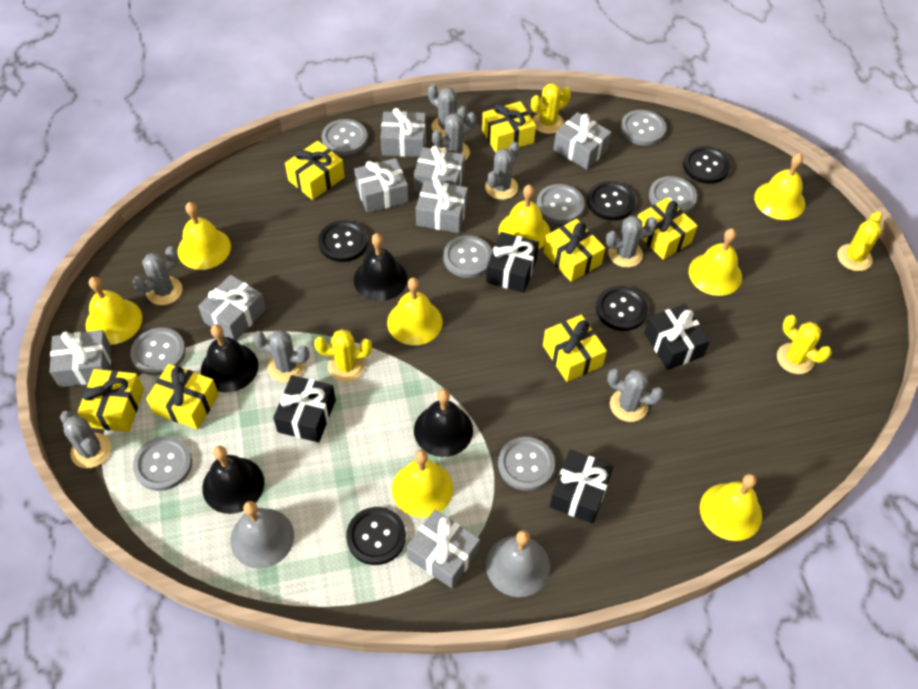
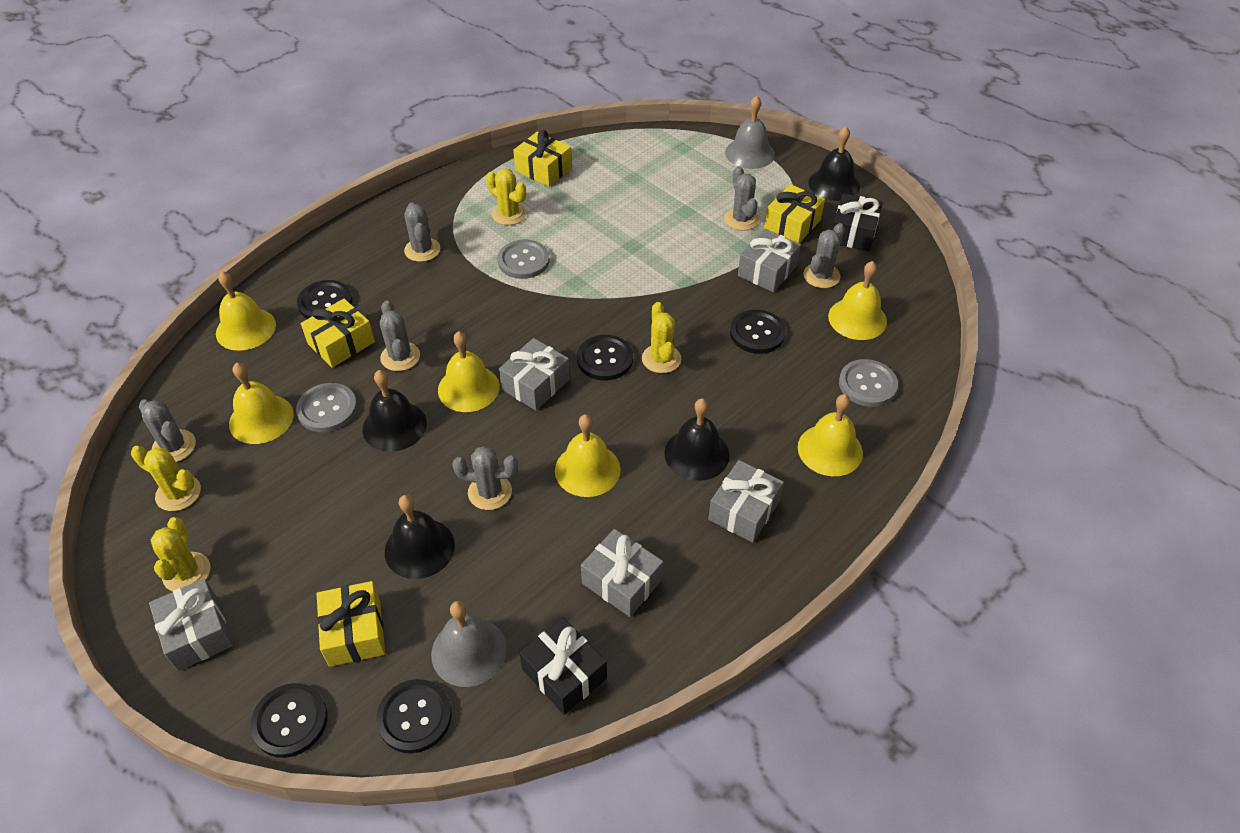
black gift: 4 -> 2
grey button: 8 -> 3
grey cactus: 8 -> 6
grey gift: 8 -> 5
yellow bell: 8 -> 6
yellow gift: 7 -> 4

